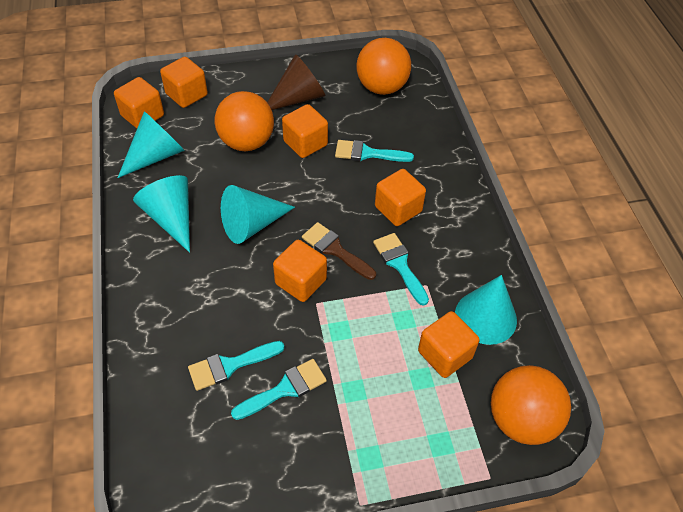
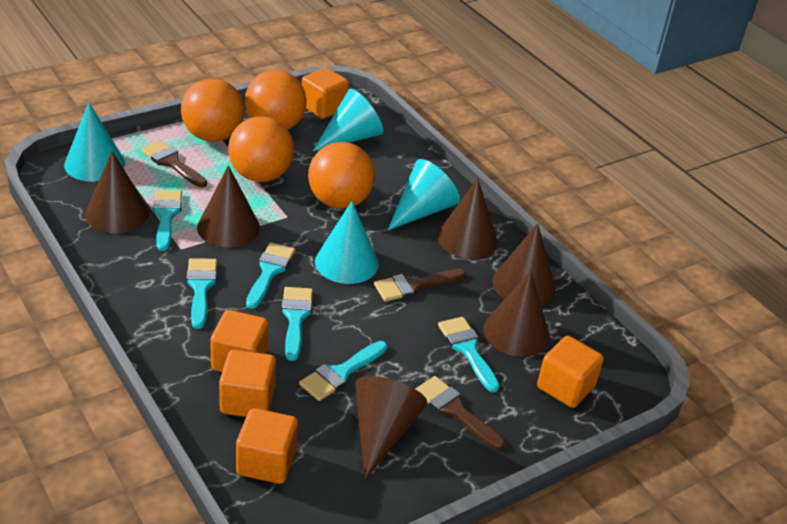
brown brush: 1 -> 3
brown cone: 1 -> 6
orange ball: 3 -> 4
orange cube: 6 -> 5
turquoise brush: 4 -> 6

